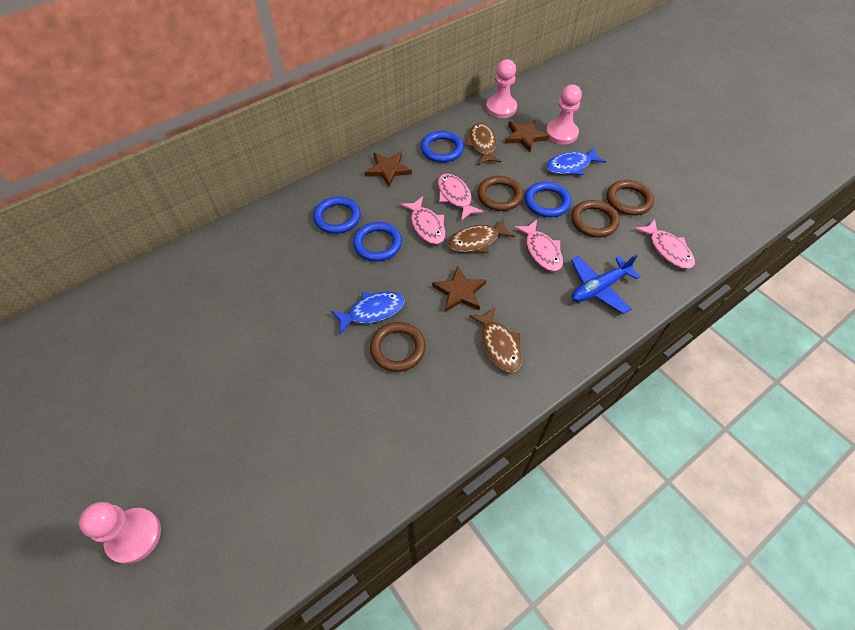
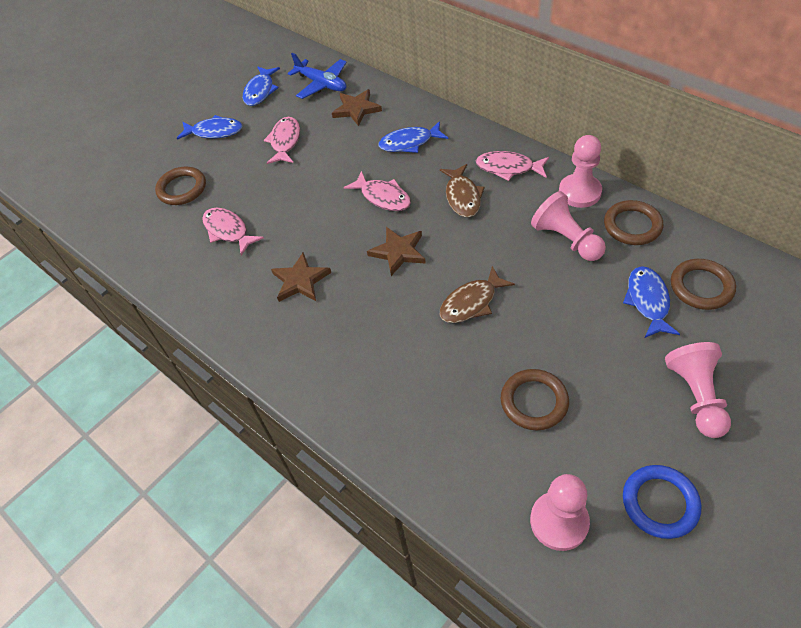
blue fish: 2 -> 4
blue ring: 4 -> 1
brown fish: 3 -> 2
pink pawn: 3 -> 4

